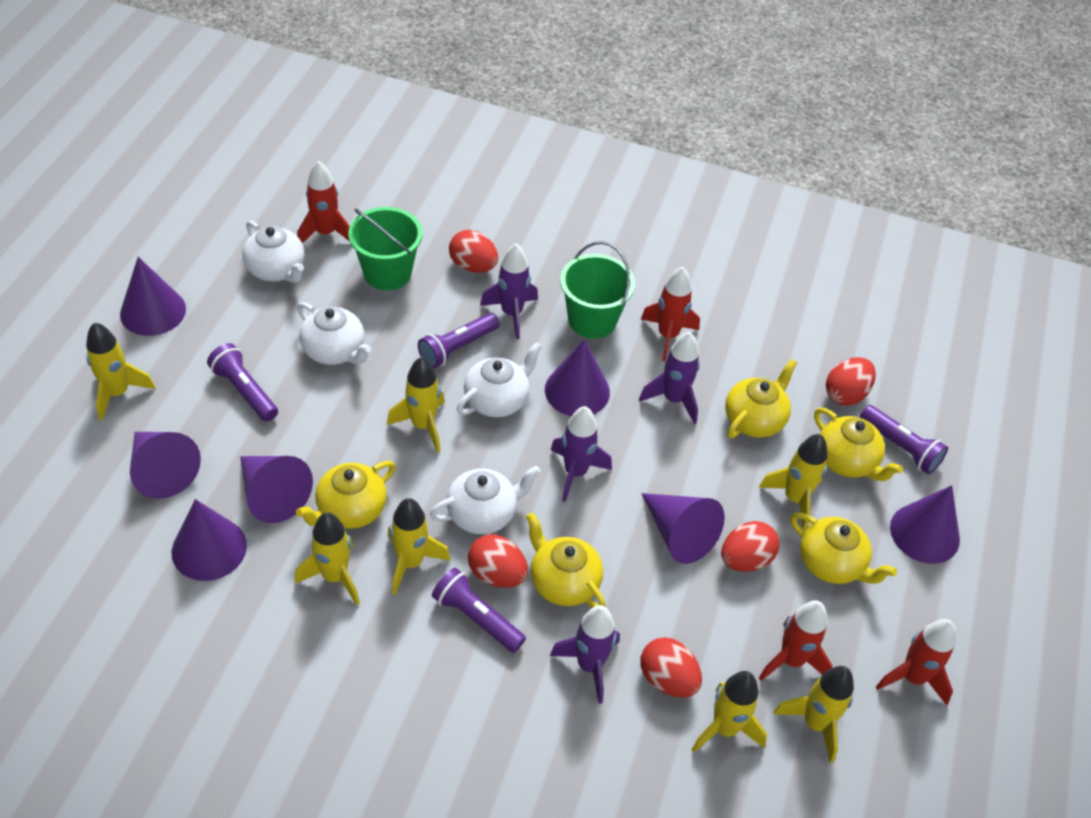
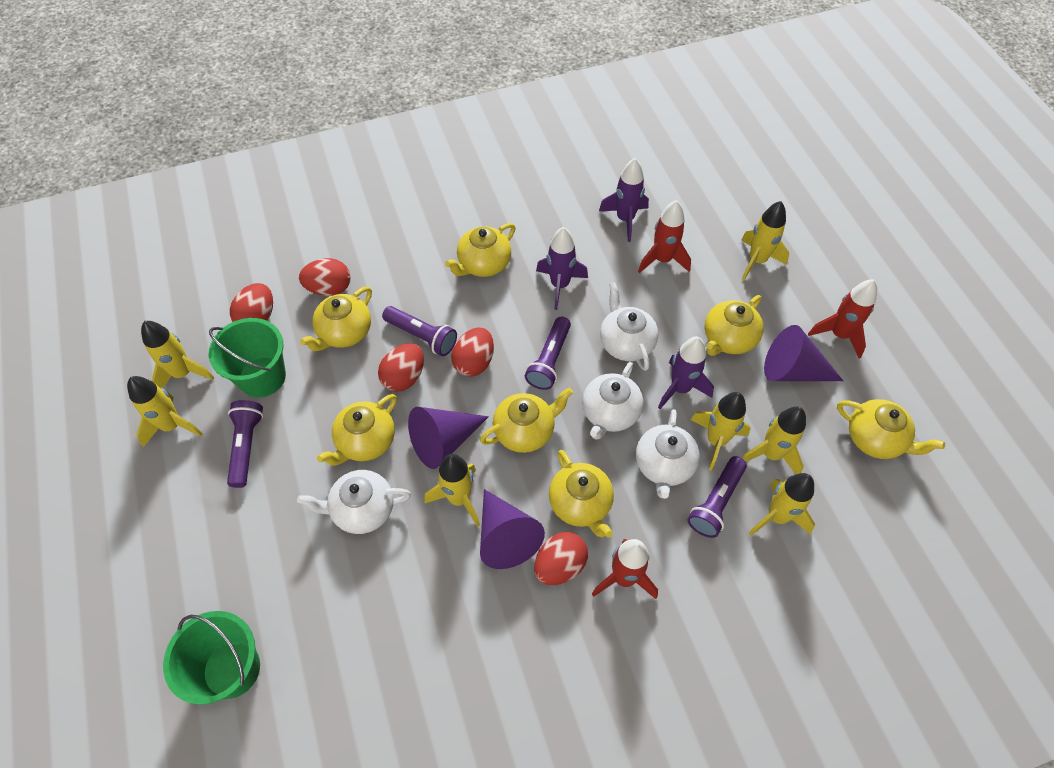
purple cone: 7 -> 3
purple rocket: 4 -> 3
red rocket: 4 -> 3
yellow teapot: 5 -> 7

